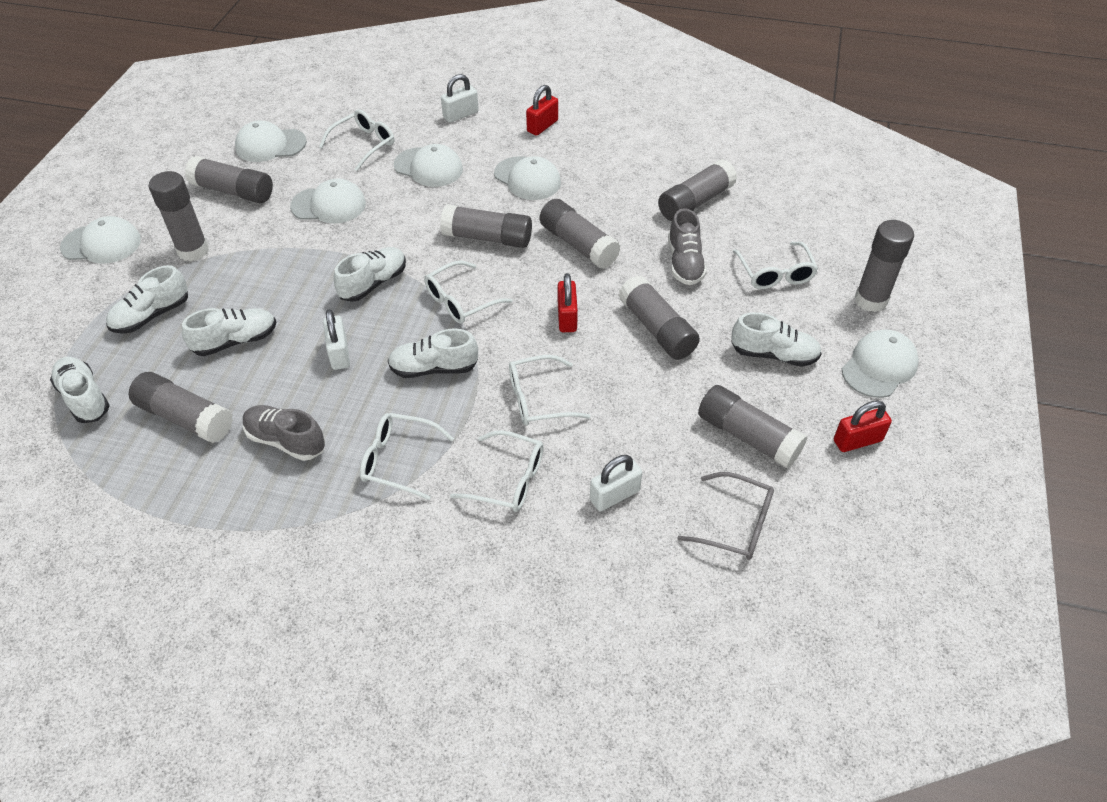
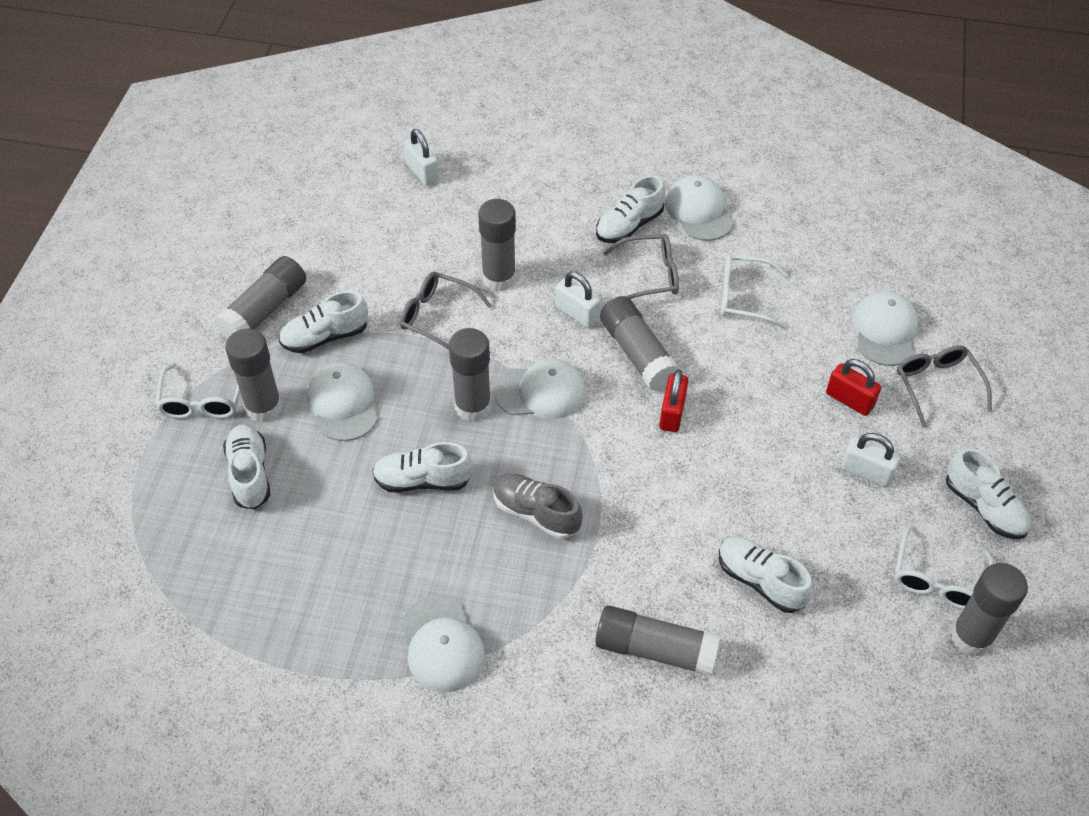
grey glasses: 1 -> 3
grey glue stick: 9 -> 7
grey shoe: 2 -> 1
red padlock: 3 -> 2
white cap: 6 -> 5
white glasses: 6 -> 3

